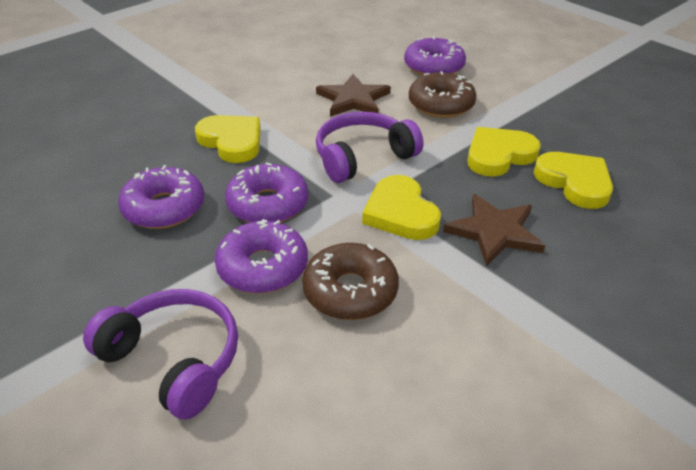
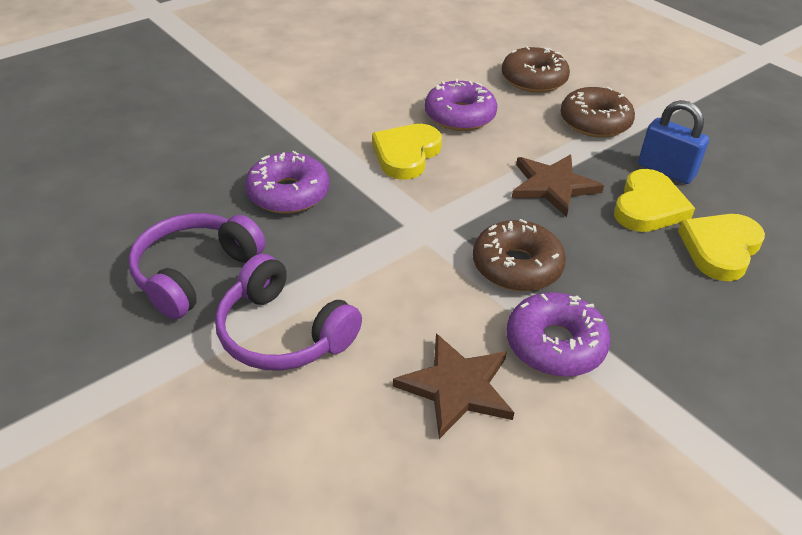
blue padlock: 0 -> 1
brown donut: 2 -> 3
purple donut: 4 -> 3
yellow heart: 4 -> 3

